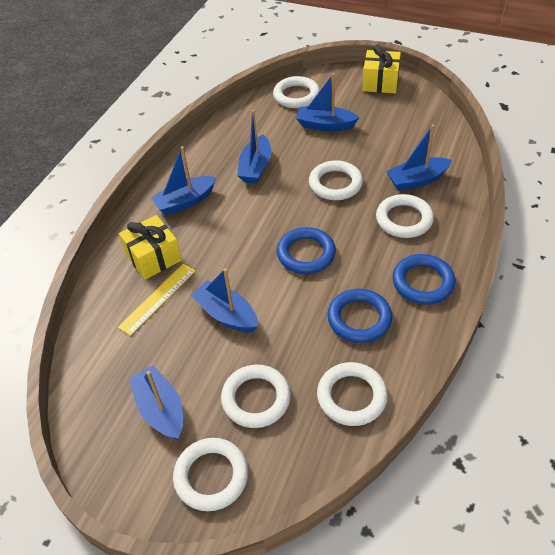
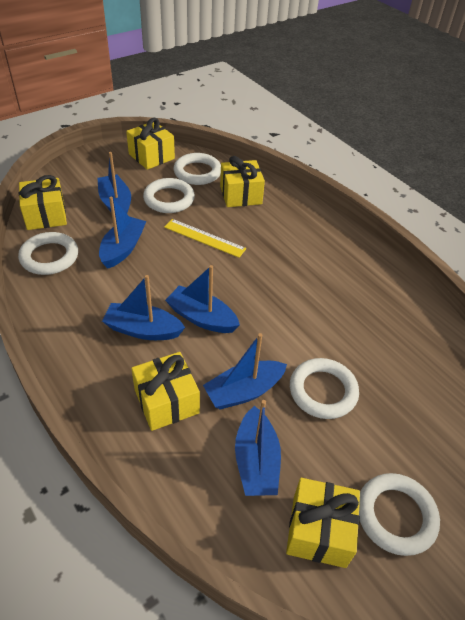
blue ring: 3 -> 0
white ring: 6 -> 5
yellow gift: 2 -> 5

